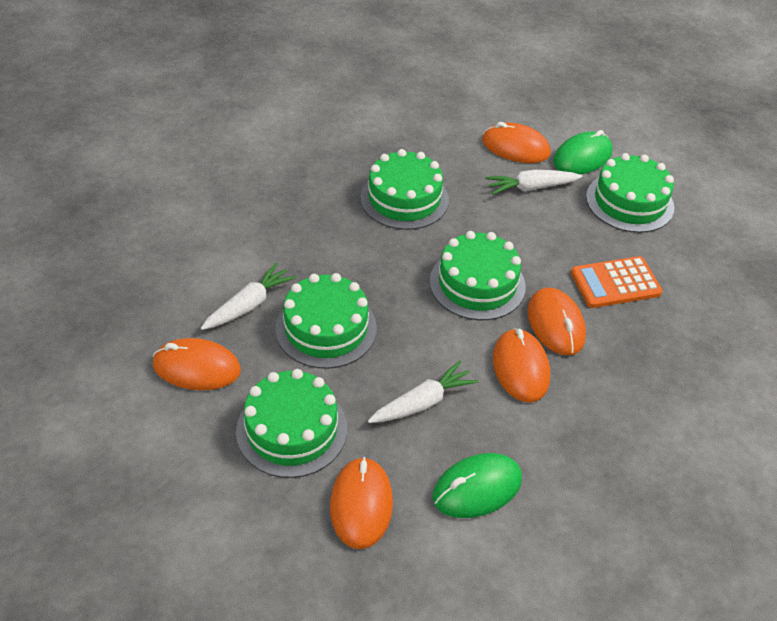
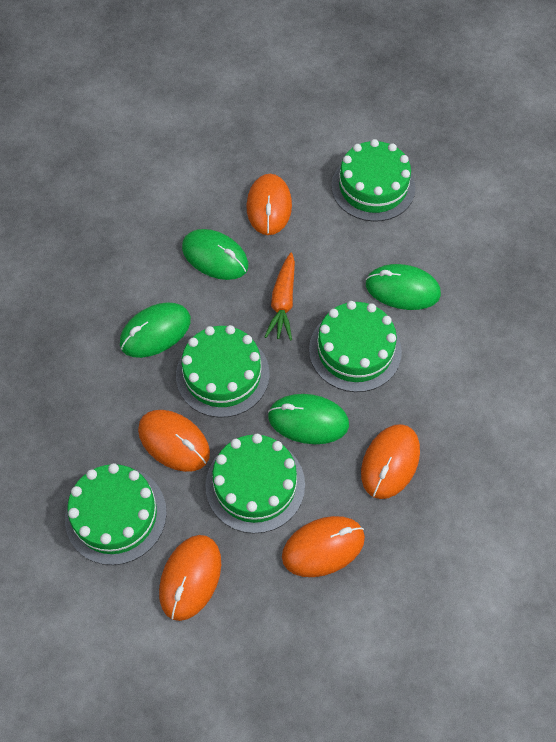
green mouse: 2 -> 4
orange calculator: 1 -> 0
orange carrot: 0 -> 1
white carrot: 3 -> 0

